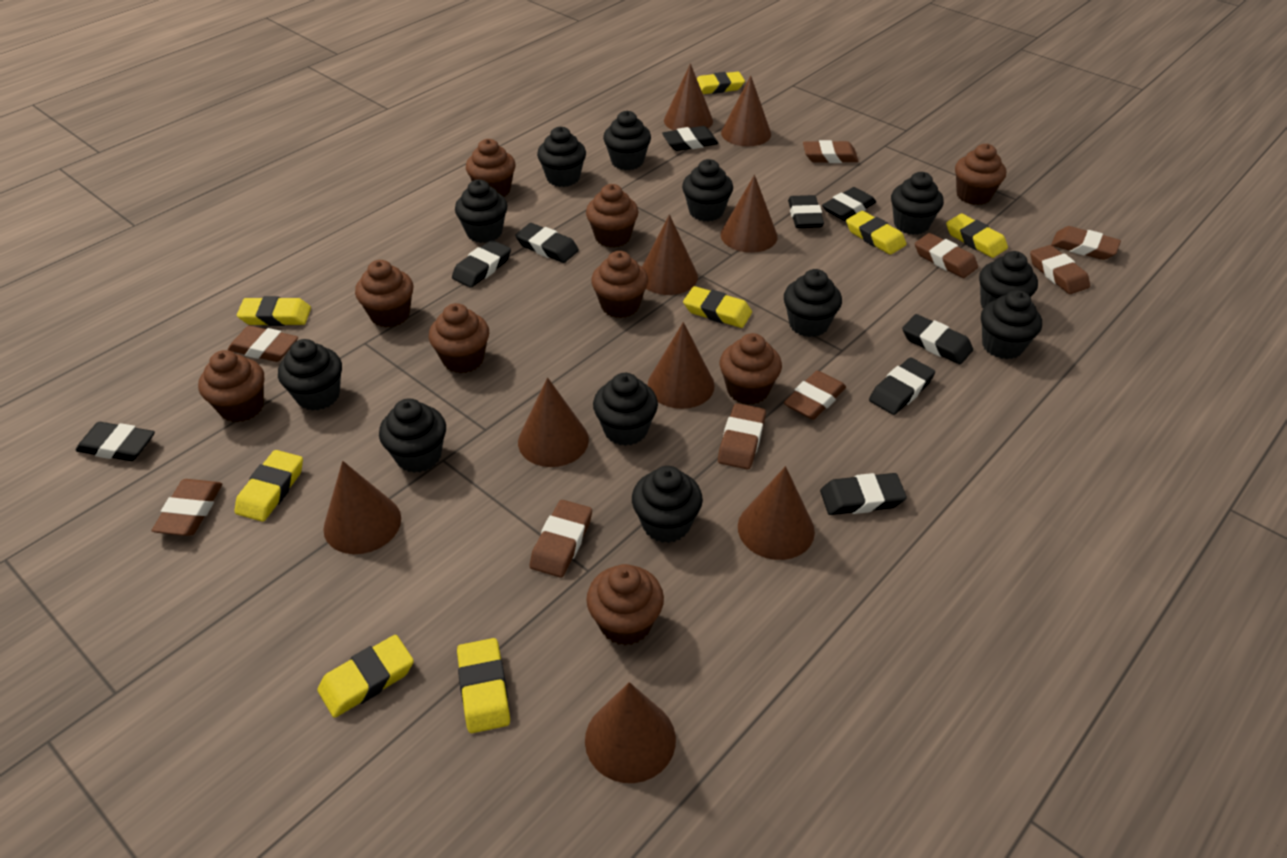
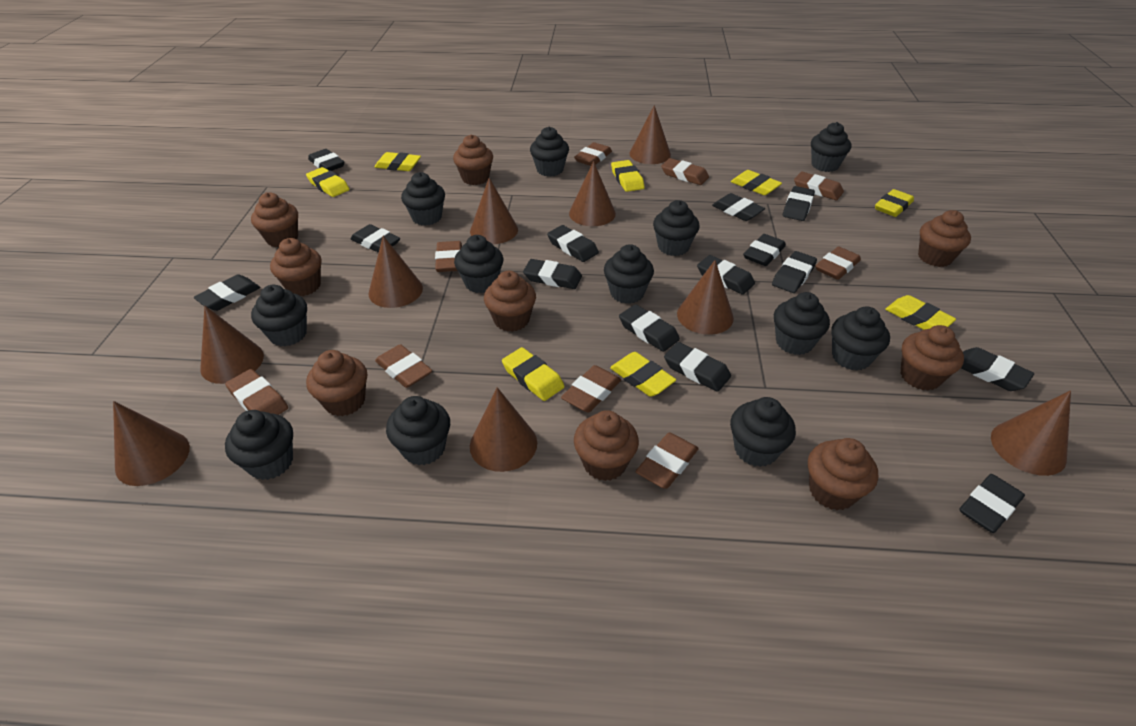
black eraser: 9 -> 14

